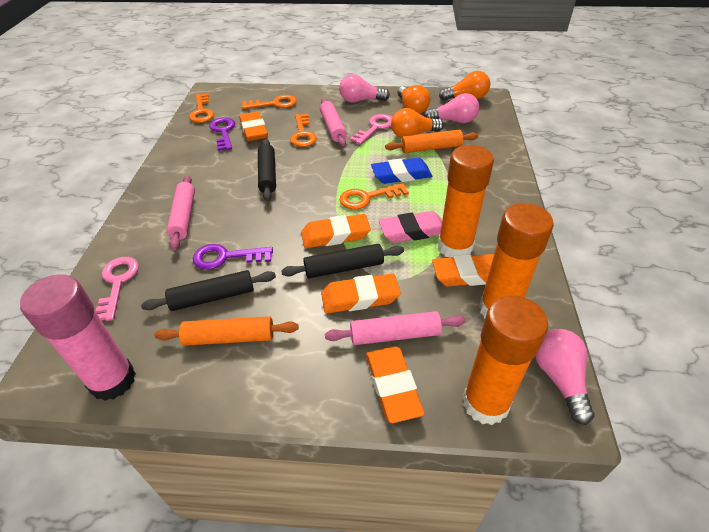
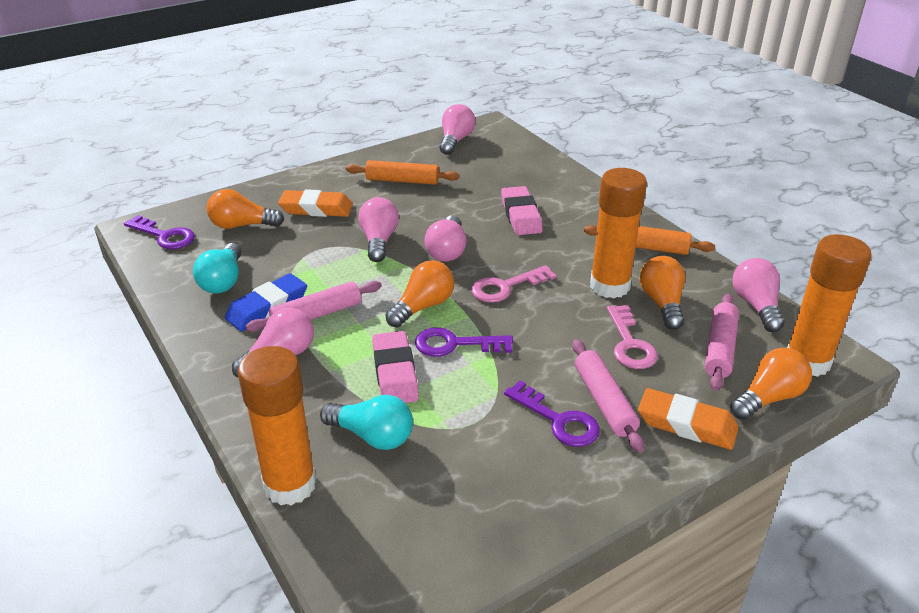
black rolling pin: 3 -> 0
orange eraser: 5 -> 2
orange key: 4 -> 0
orange light bulb: 3 -> 4
pink eraser: 1 -> 2
pink glue stick: 1 -> 0
pink light bulb: 3 -> 5
purple key: 2 -> 3
turquoise light bulb: 0 -> 2

